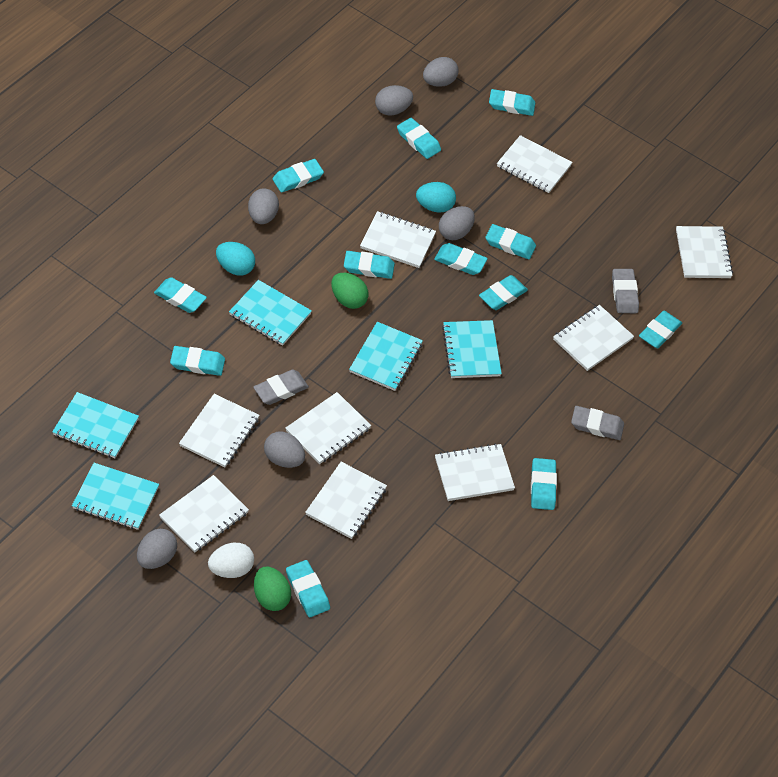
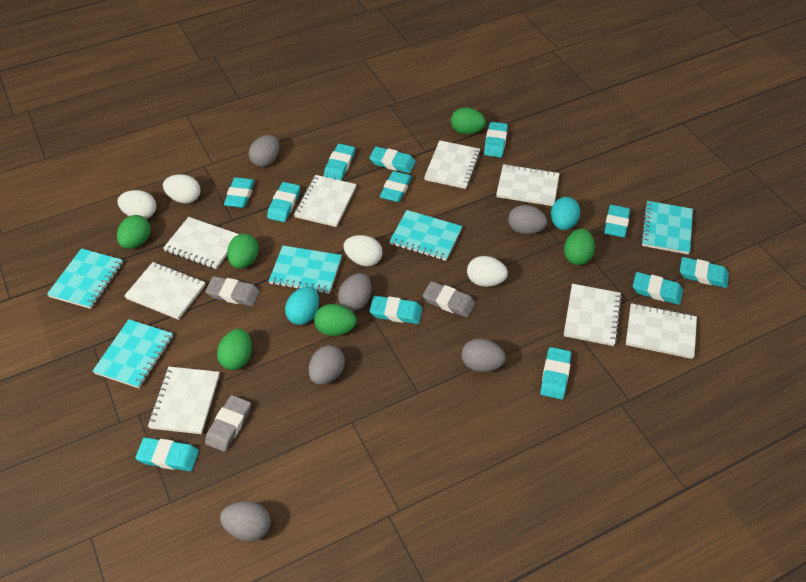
green egg: 2 -> 6
white egg: 1 -> 4
white notebook: 9 -> 8

